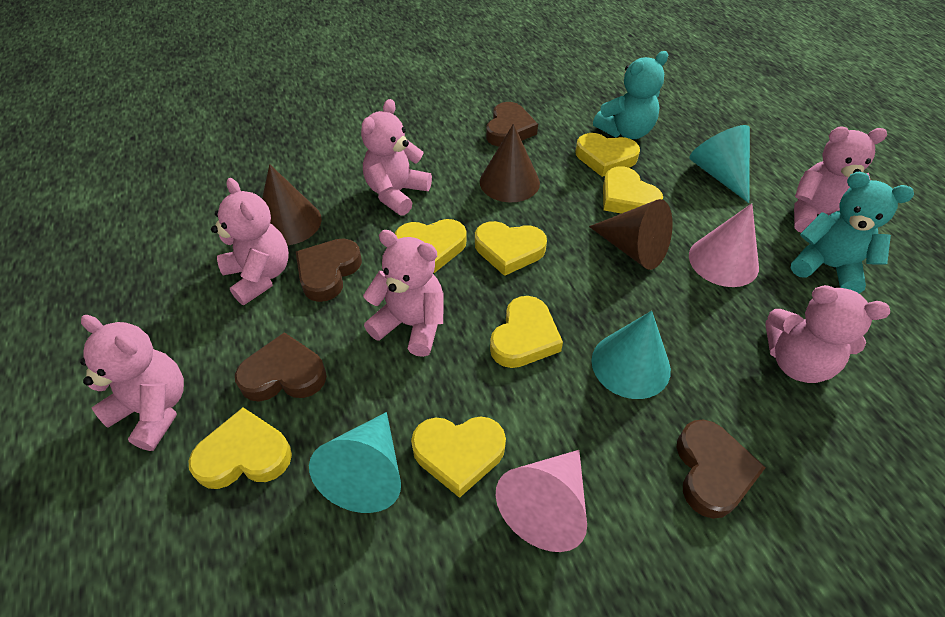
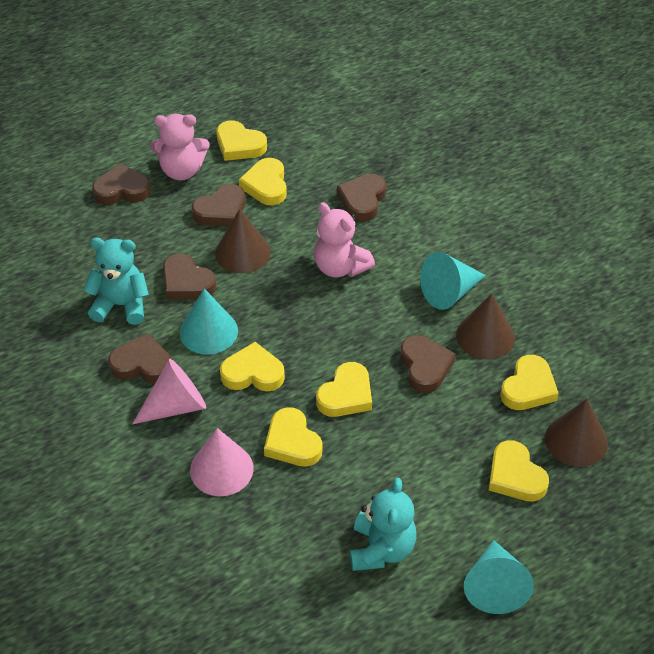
brown heart: 4 -> 6
pink teddy bear: 6 -> 2

